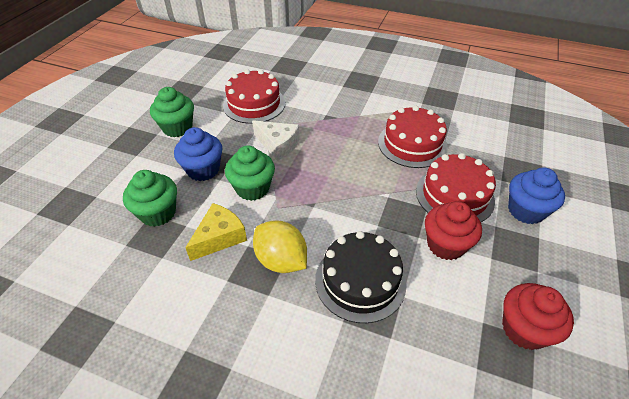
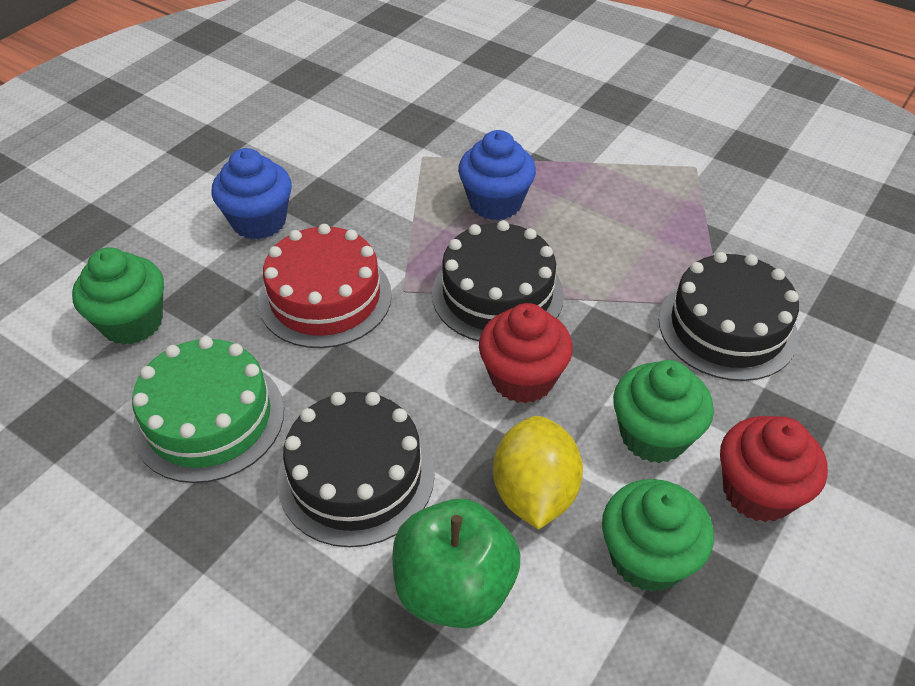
black cake: 1 -> 3
green apple: 0 -> 1
green cake: 0 -> 1
red cake: 3 -> 1
white cheese: 1 -> 0
yellow cheese: 1 -> 0

